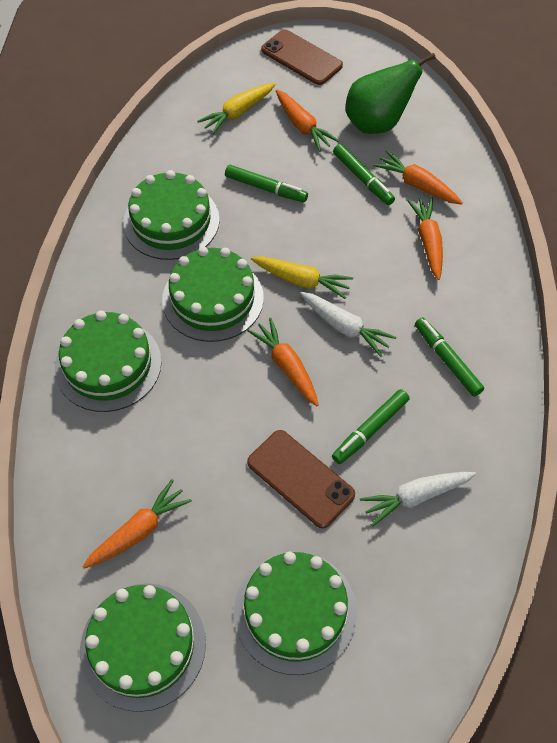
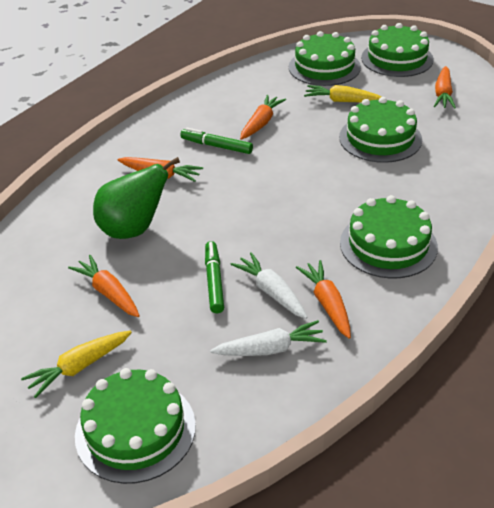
brown phone: 2 -> 0
green marker: 4 -> 2

